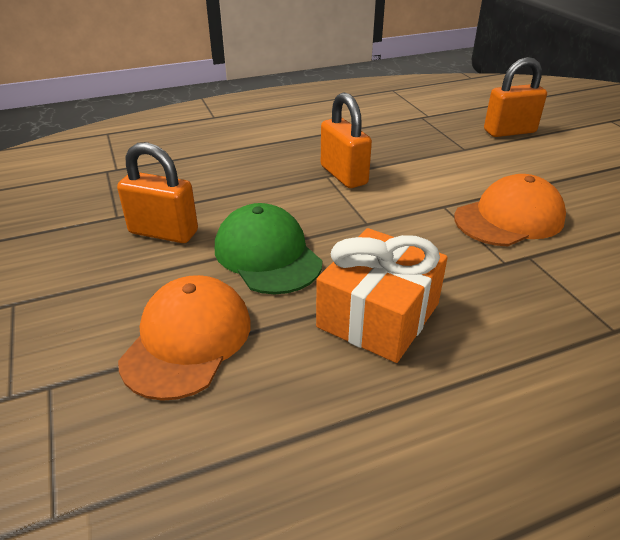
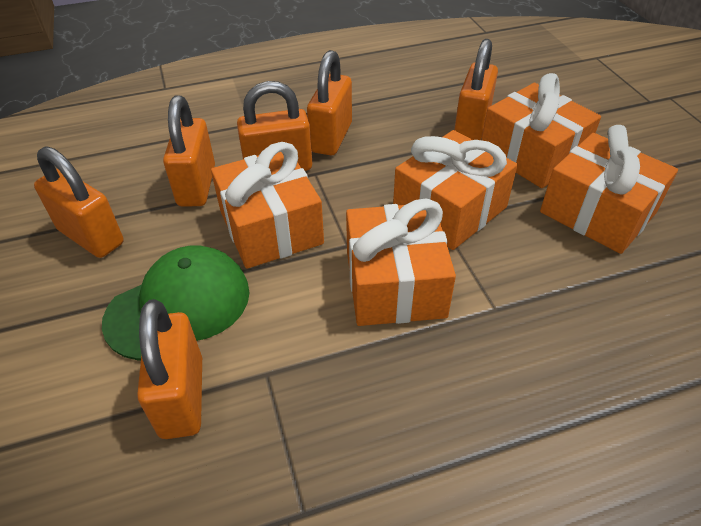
orange cap: 2 -> 0
orange gift: 1 -> 5
orange padlock: 3 -> 6

